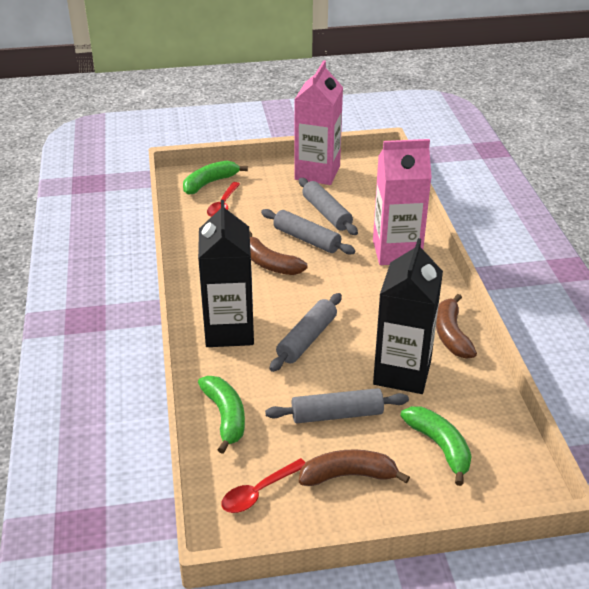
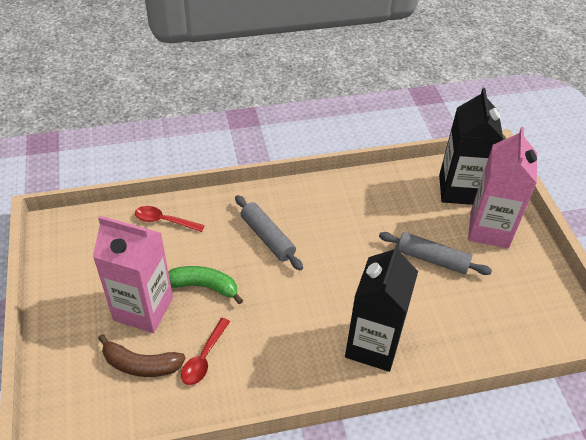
brown banana: 3 -> 1
green banana: 3 -> 1
grey rolling pin: 4 -> 2

